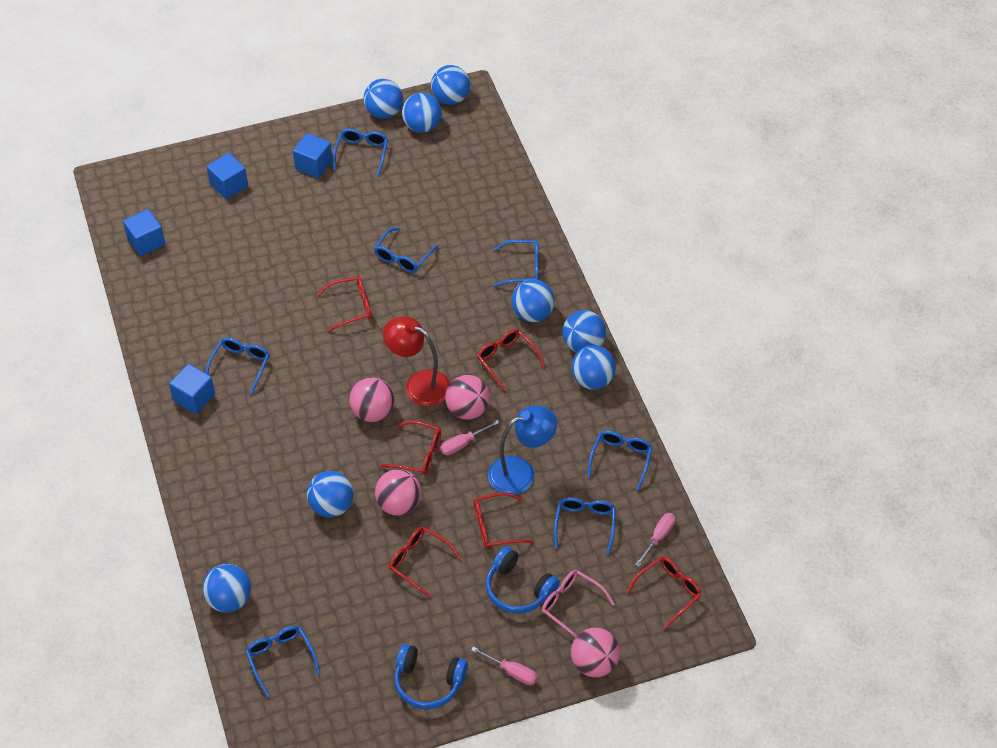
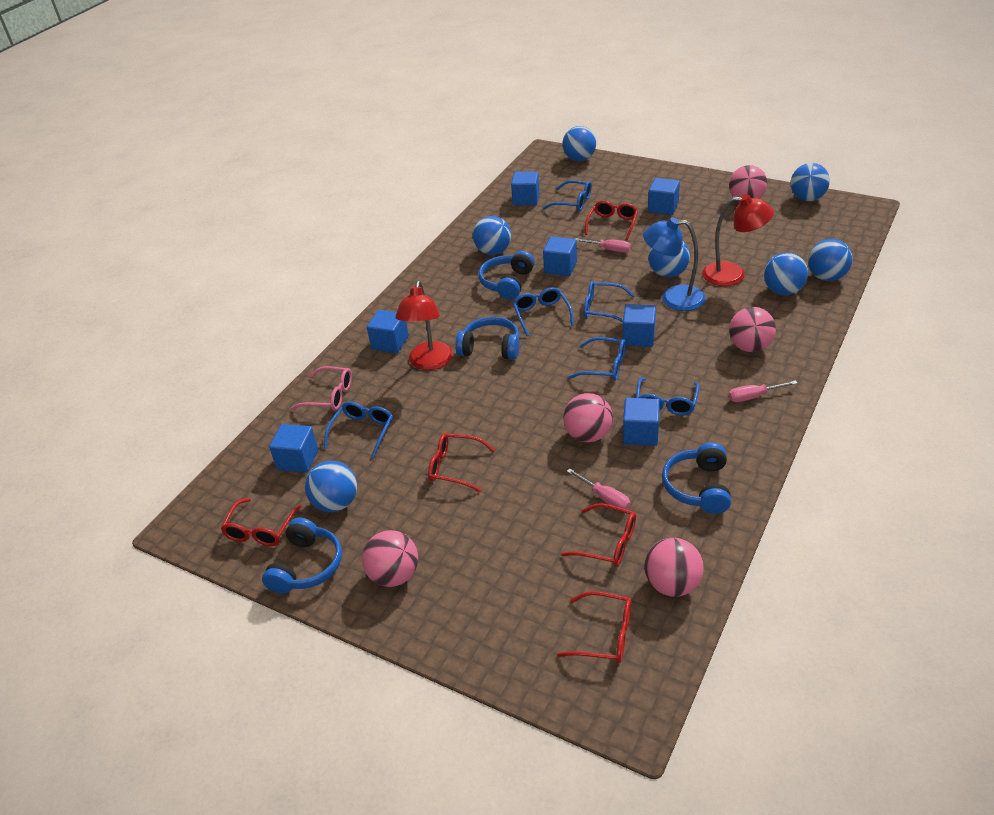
blue ball: 8 -> 7
blue cube: 4 -> 7
blue glasses: 7 -> 6
blue headphones: 2 -> 4
pink ball: 4 -> 5
red glasses: 6 -> 5
red lamp: 1 -> 2

